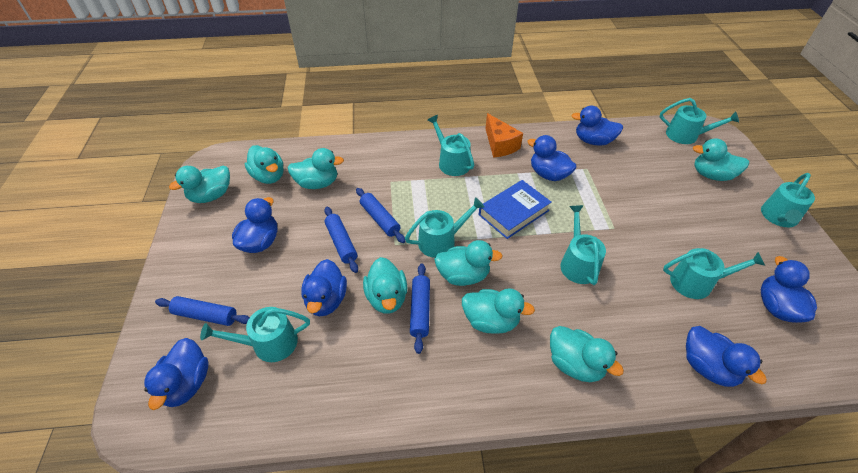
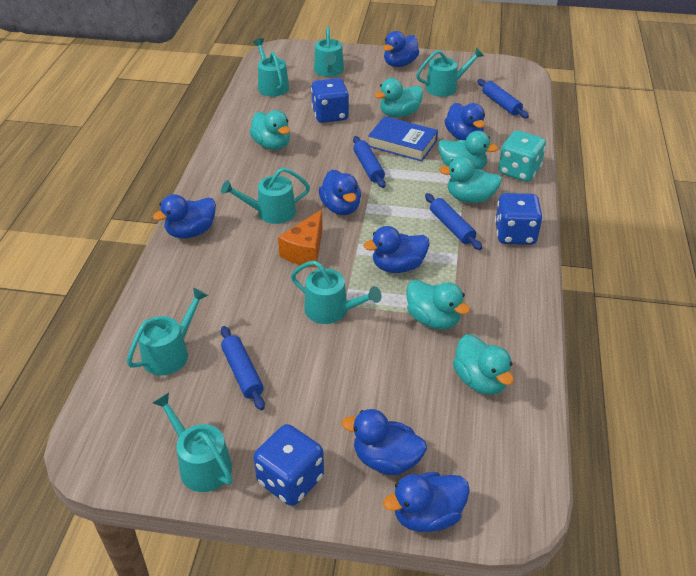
blue dice: 0 -> 3
turquoise dice: 0 -> 1
turquoise duck: 8 -> 6

